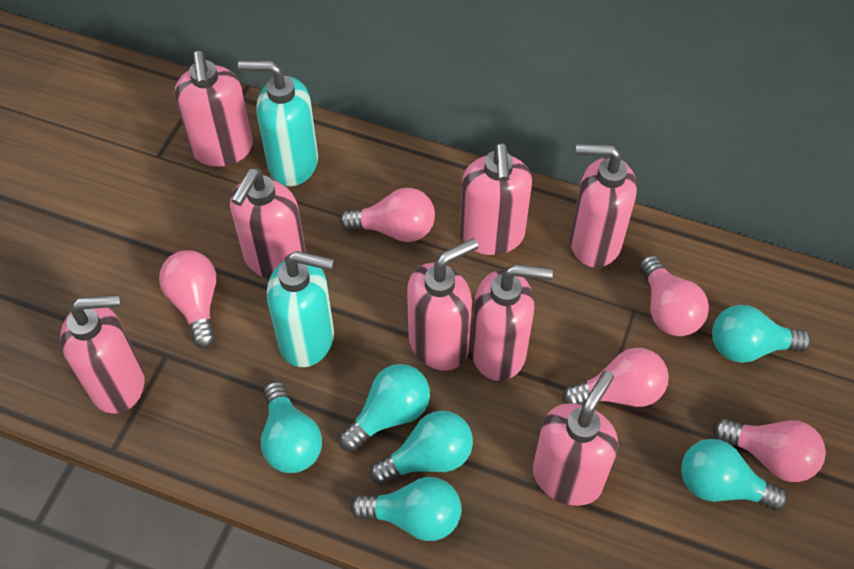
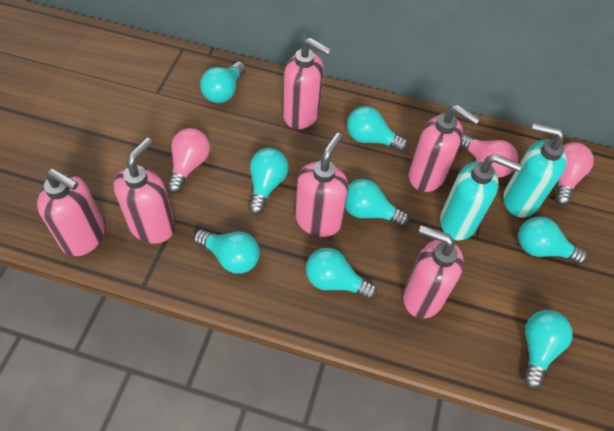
pink light bulb: 5 -> 3
pink soap dispenser: 8 -> 6
turquoise light bulb: 6 -> 8

